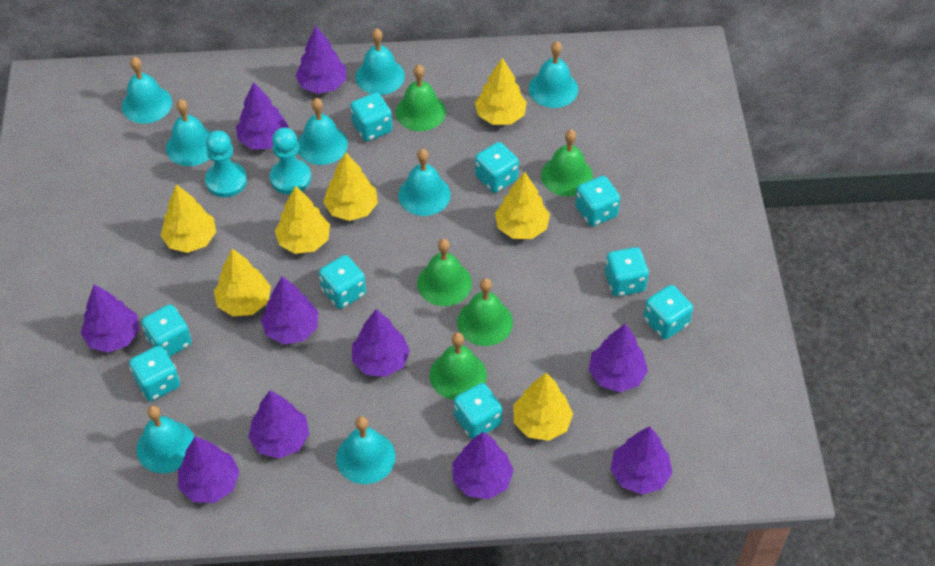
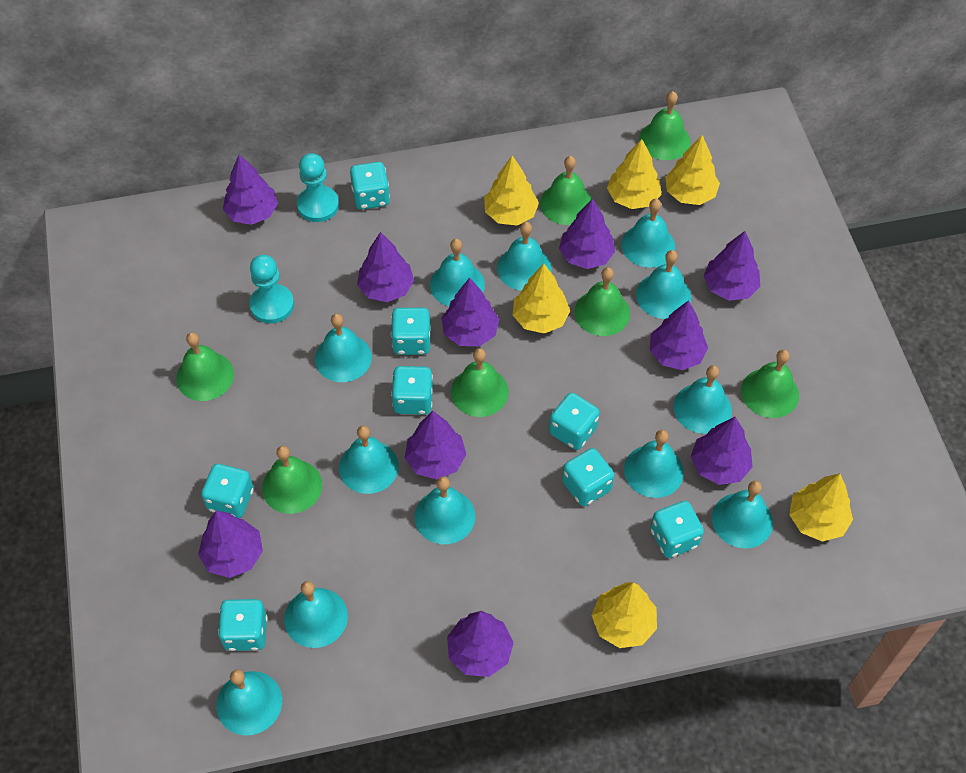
green bell: 5 -> 7
turquoise bell: 8 -> 12
turquoise dice: 9 -> 8
yellow tree: 7 -> 6

